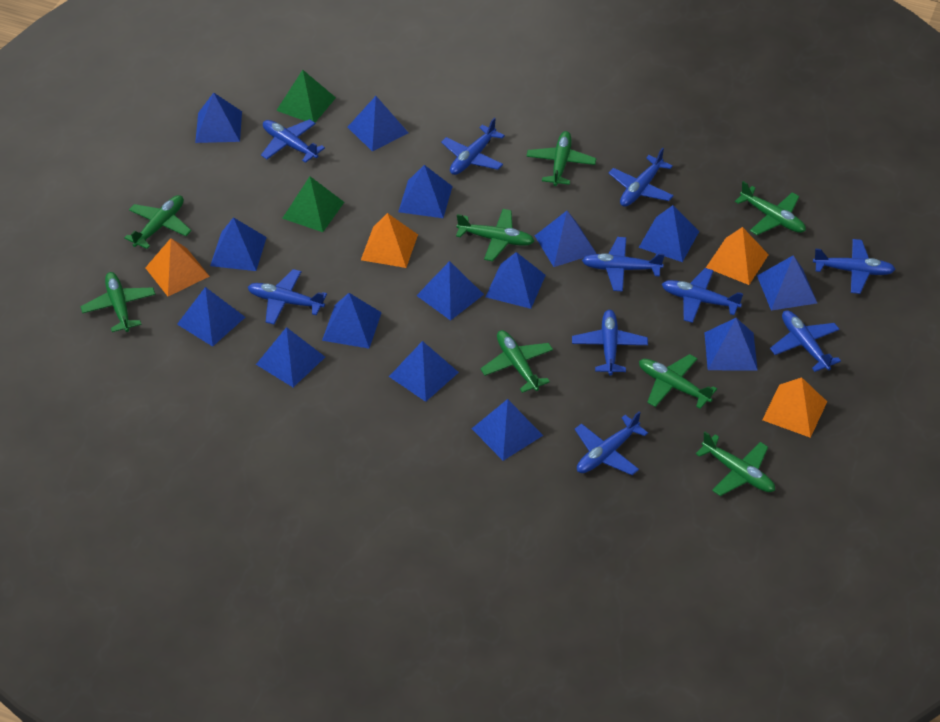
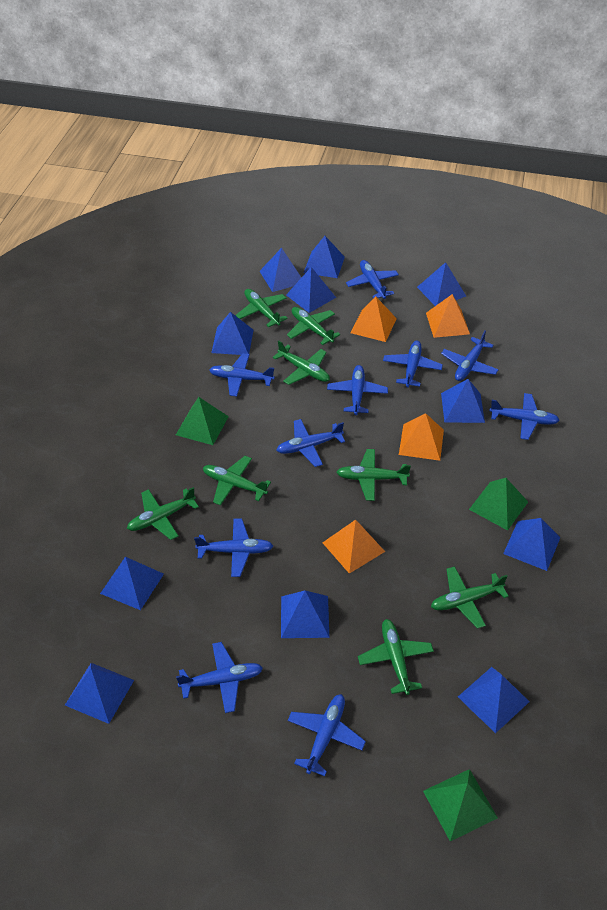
blue pyramid: 15 -> 11
green pyramid: 2 -> 3

